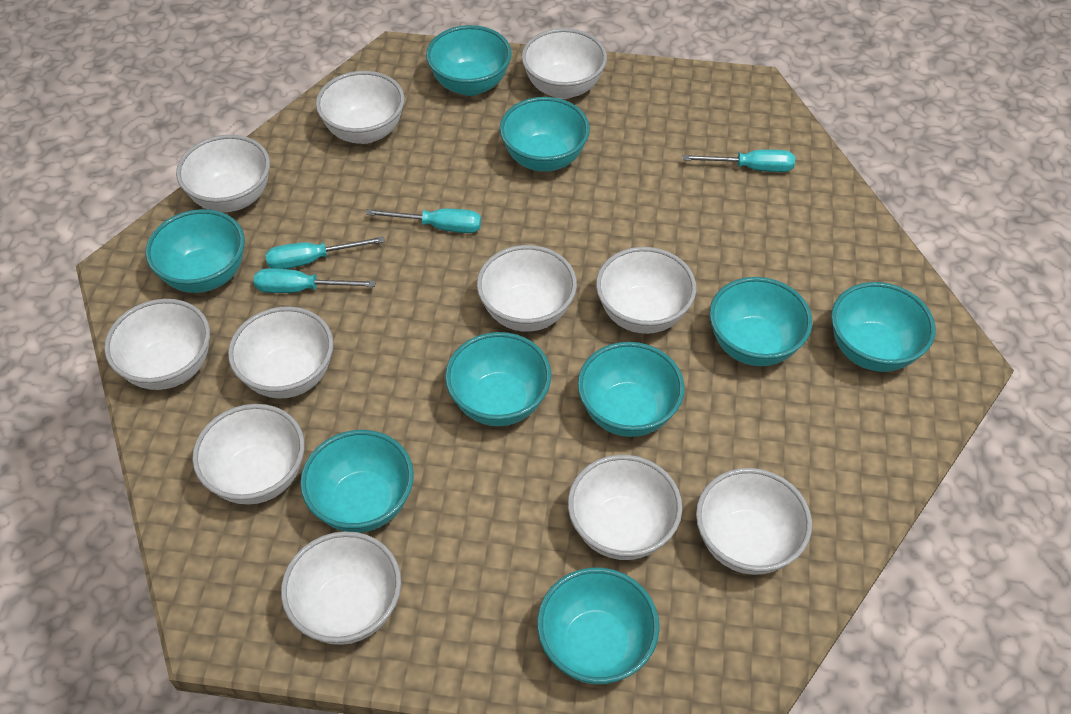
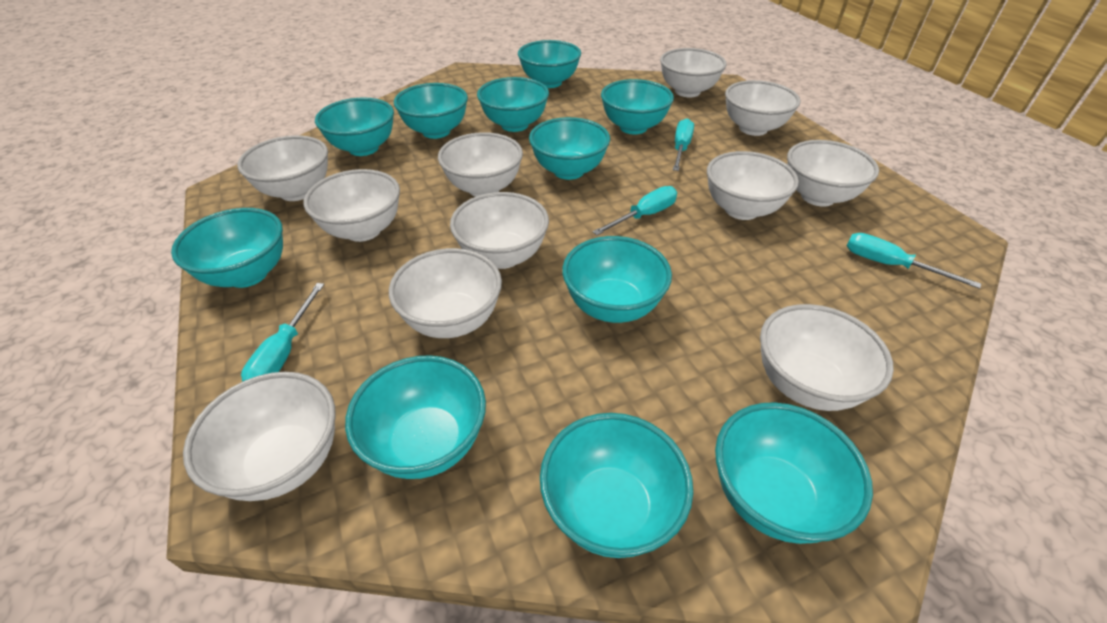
turquoise bowl: 9 -> 11

